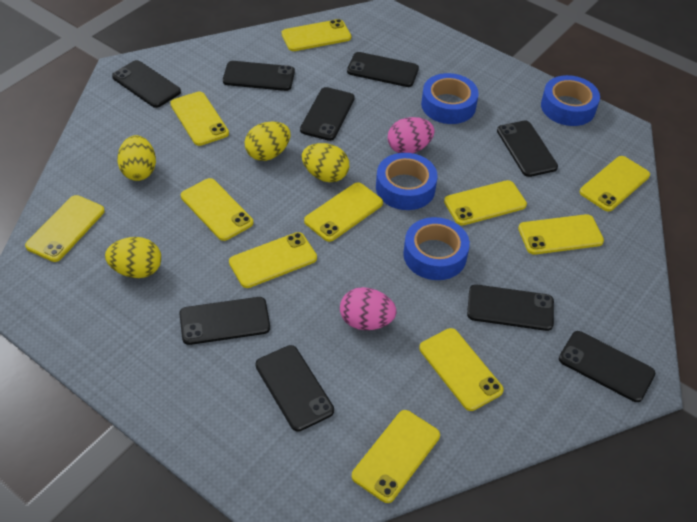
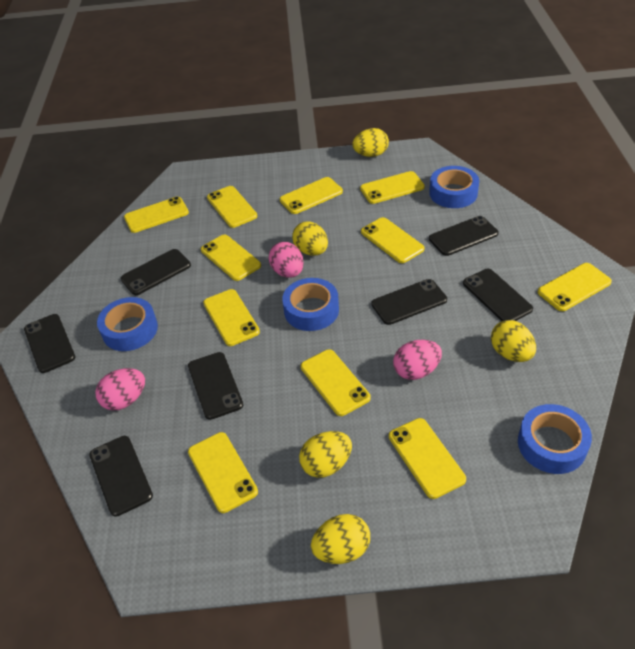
black phone: 9 -> 7
pink egg: 2 -> 3
yellow egg: 4 -> 5

